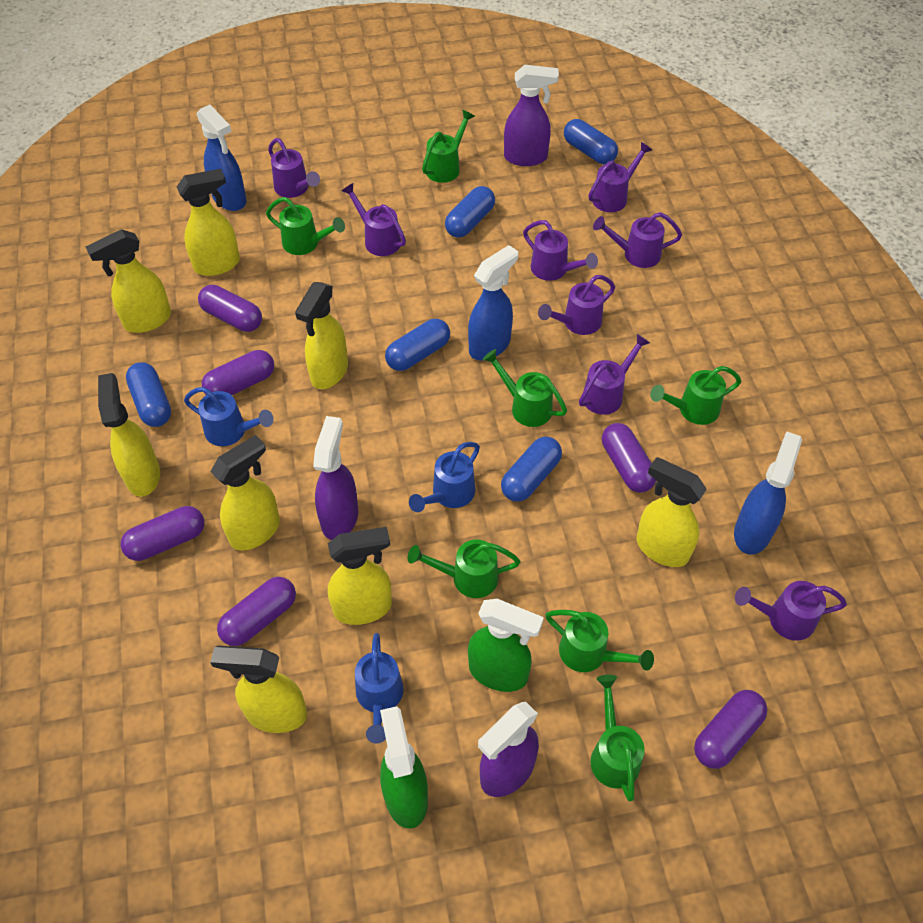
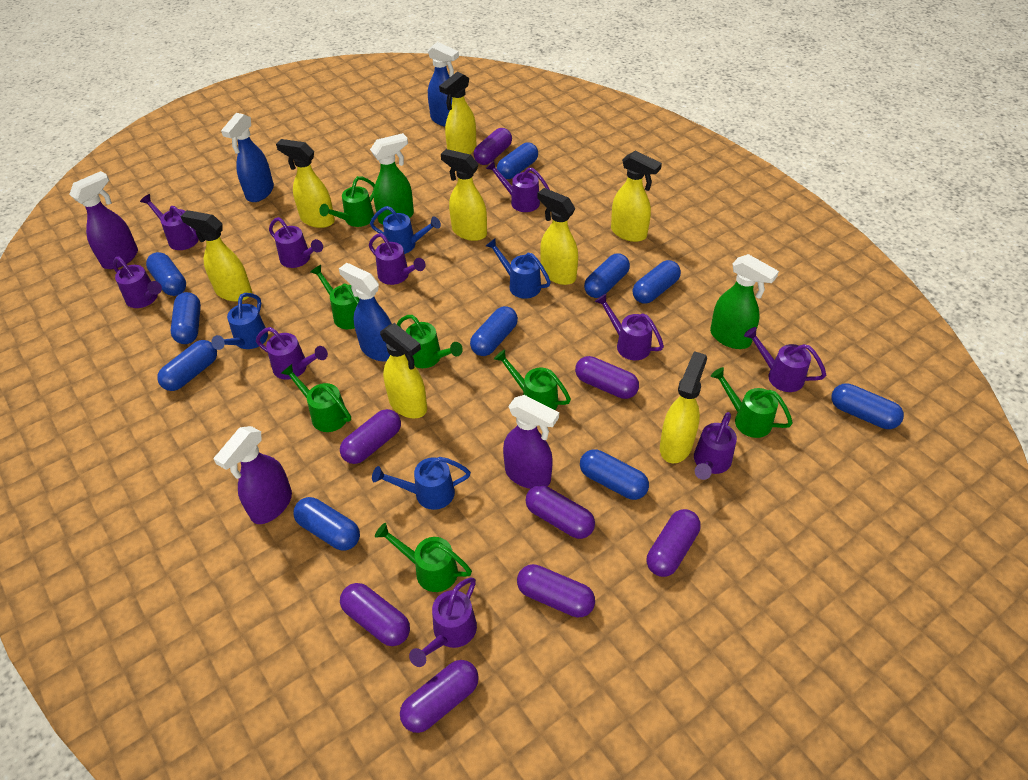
blue capsule: 5 -> 10
blue watering can: 3 -> 4
purple capsule: 6 -> 8
purple watering can: 8 -> 10

